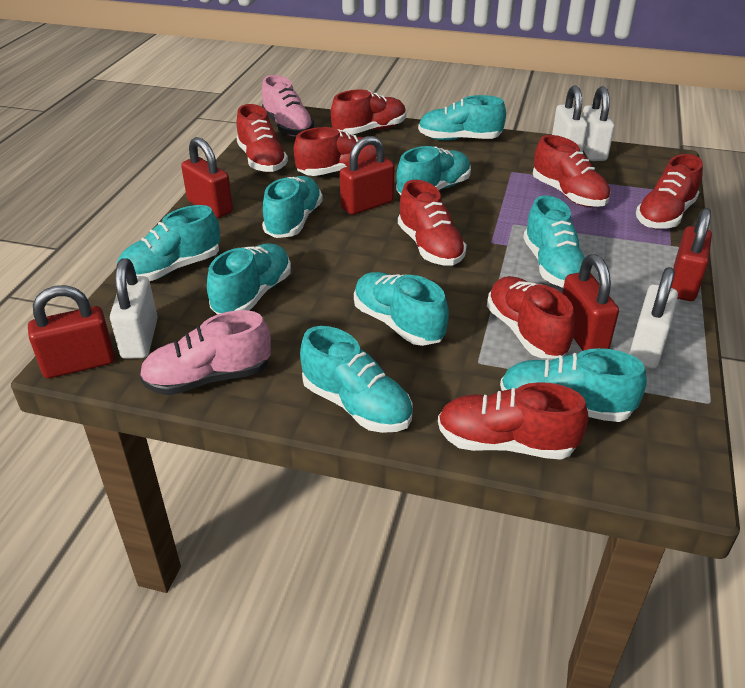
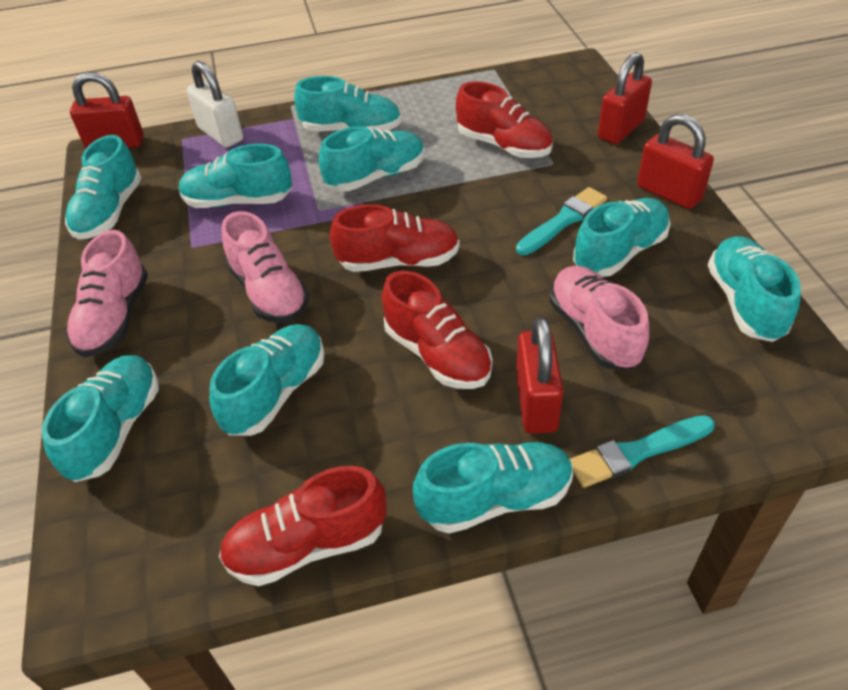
pink shoe: 2 -> 3
red padlock: 5 -> 4
red shoe: 8 -> 4
turquoise brush: 0 -> 2
white padlock: 4 -> 1

